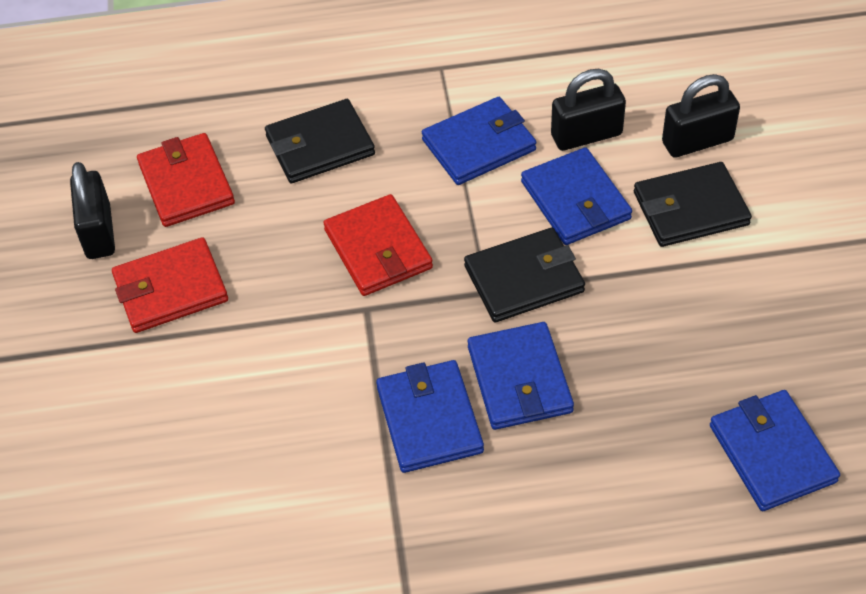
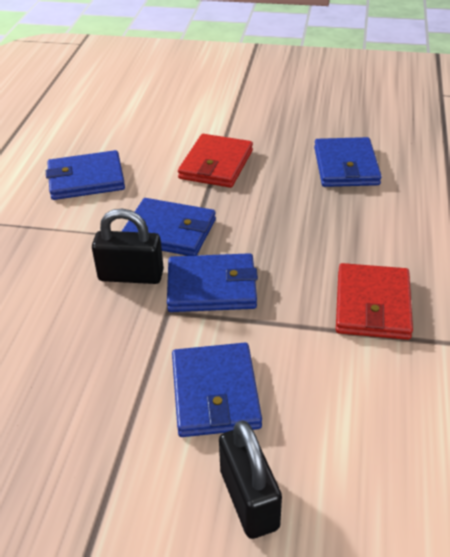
black padlock: 3 -> 2
black wallet: 3 -> 0
red wallet: 3 -> 2

